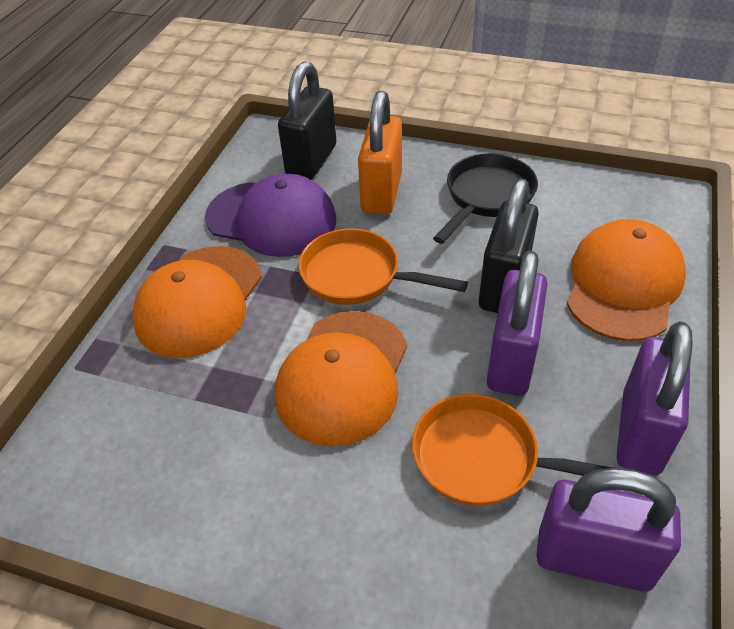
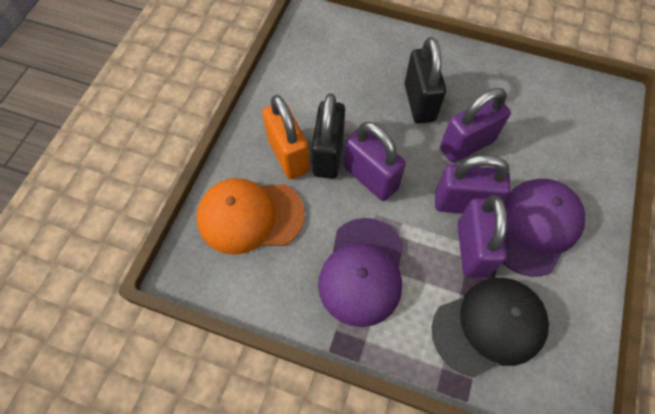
black cap: 0 -> 1
black pan: 1 -> 0
orange cap: 3 -> 1
orange pan: 2 -> 0
purple cap: 1 -> 2
purple padlock: 3 -> 4

